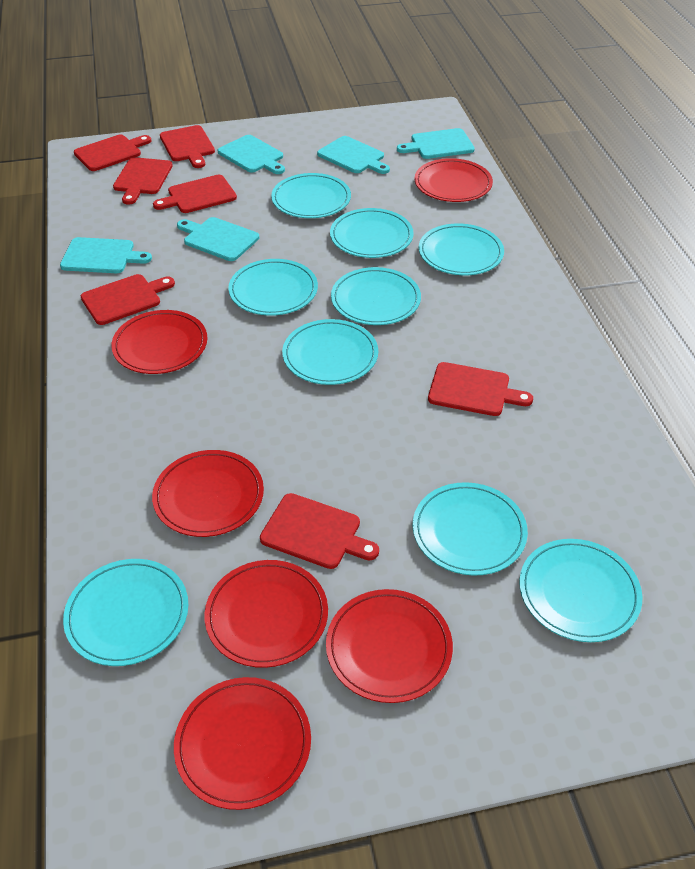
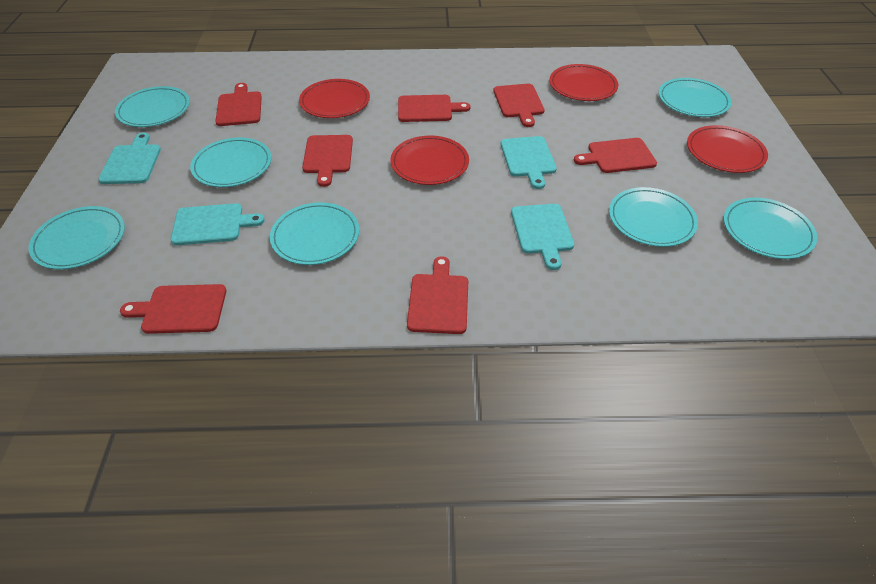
red plate: 6 -> 4
turquoise cutting board: 5 -> 4
turquoise plate: 9 -> 7

